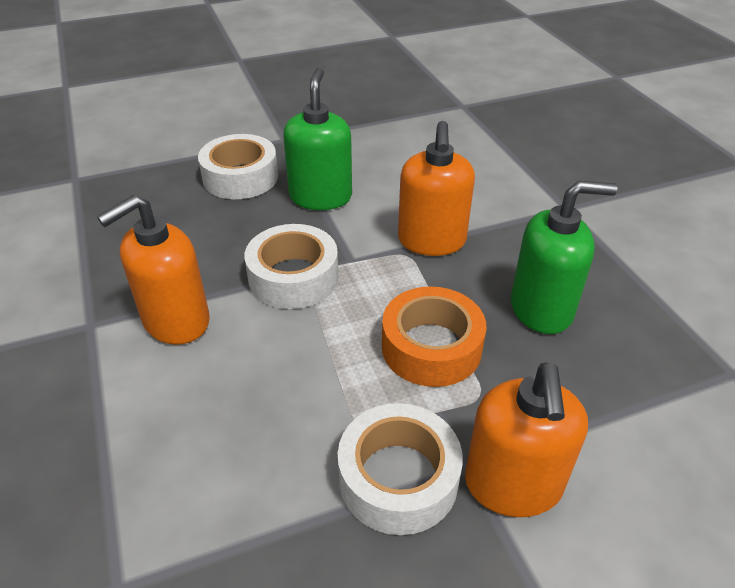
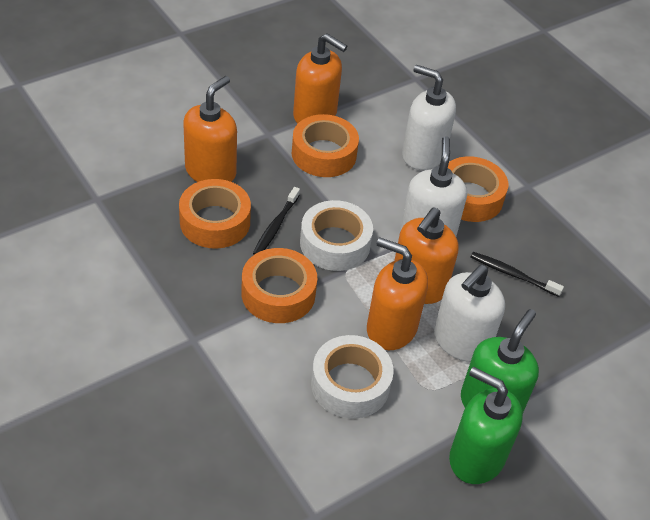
black toothbrush: 0 -> 2
orange soap dispenser: 3 -> 4
orange tape: 1 -> 4
white soap dispenser: 0 -> 3
white tape: 3 -> 2

